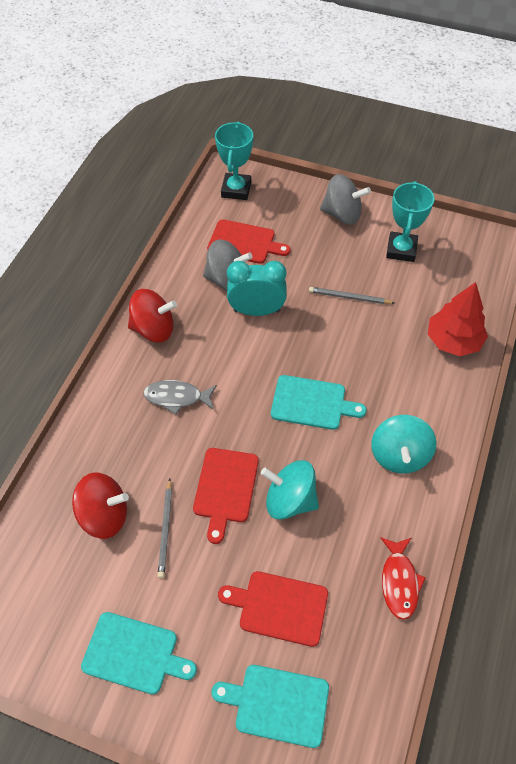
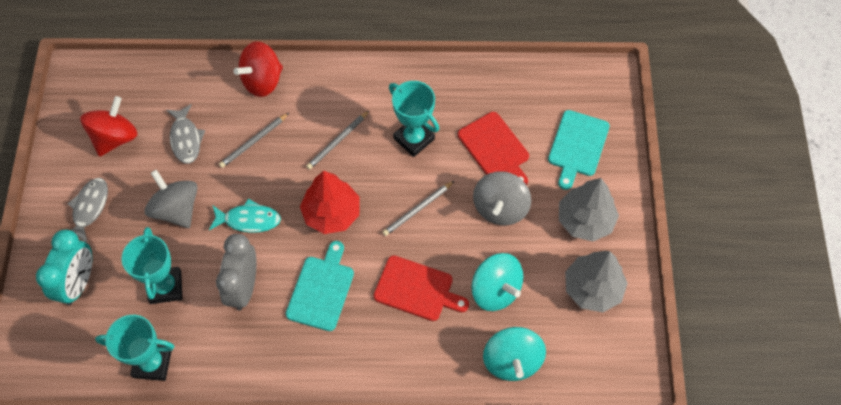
grey clock: 0 -> 1
grey fish: 1 -> 2
grey pencil: 2 -> 3
grey tree: 0 -> 2
red cutting board: 3 -> 2
red fish: 1 -> 0
turquoise cutting board: 3 -> 2
turquoise fish: 0 -> 1
turquoise trophy: 2 -> 3

